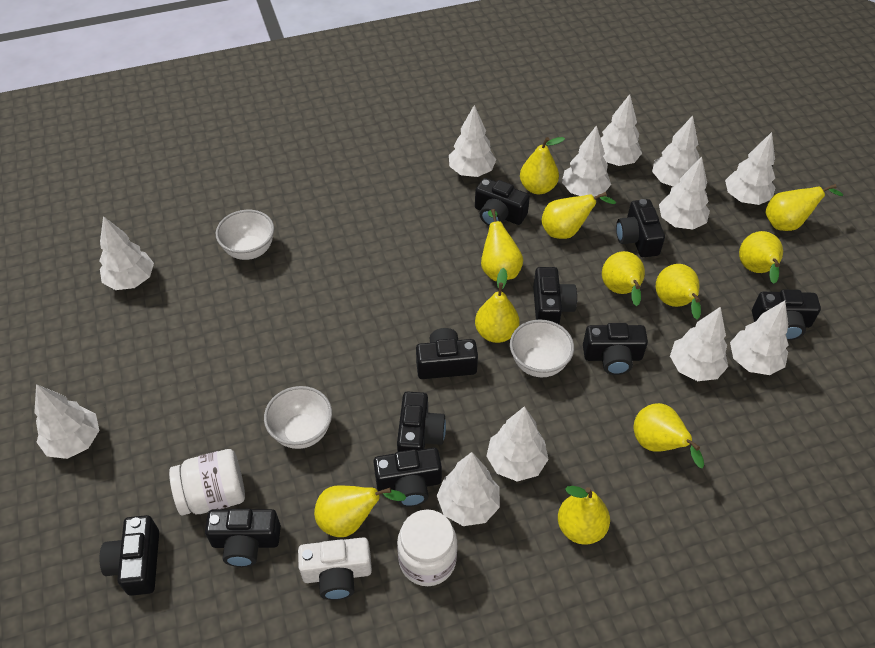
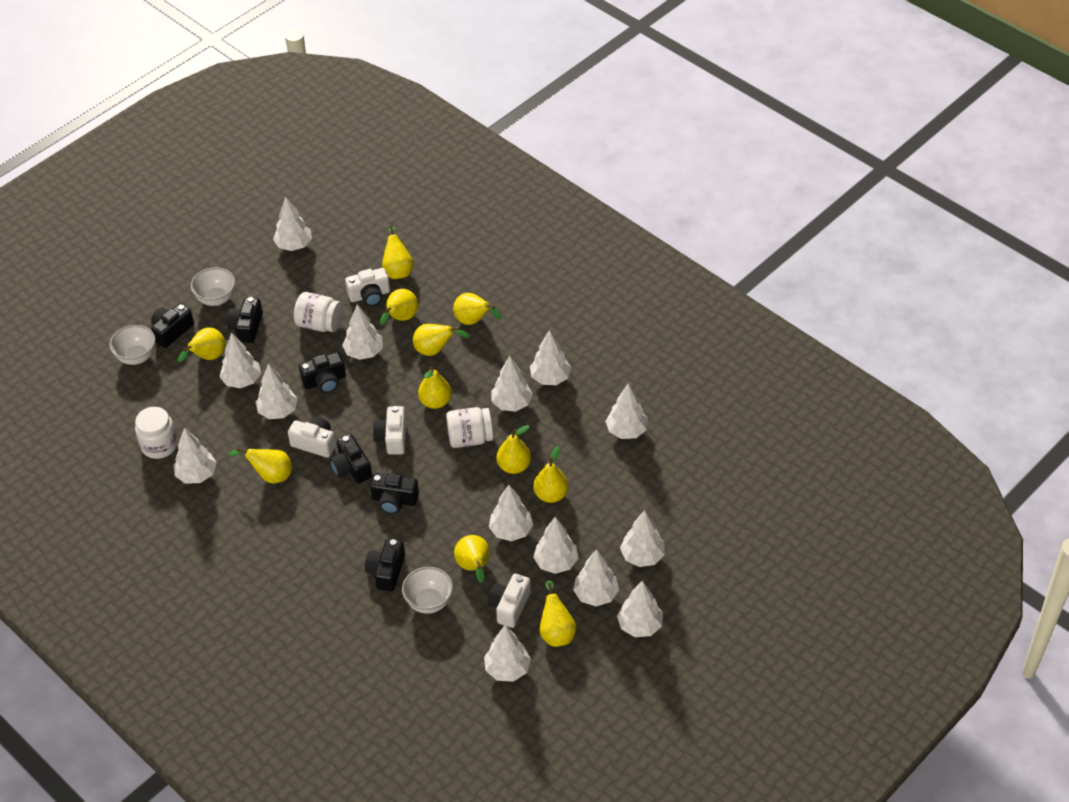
black camera: 10 -> 6
white camera: 1 -> 4
white jar: 2 -> 3
white tree: 12 -> 14

